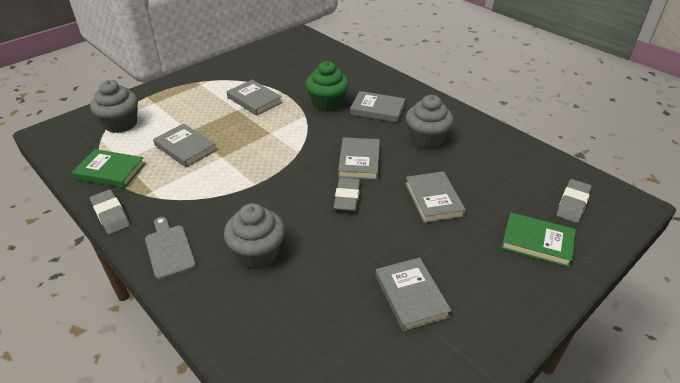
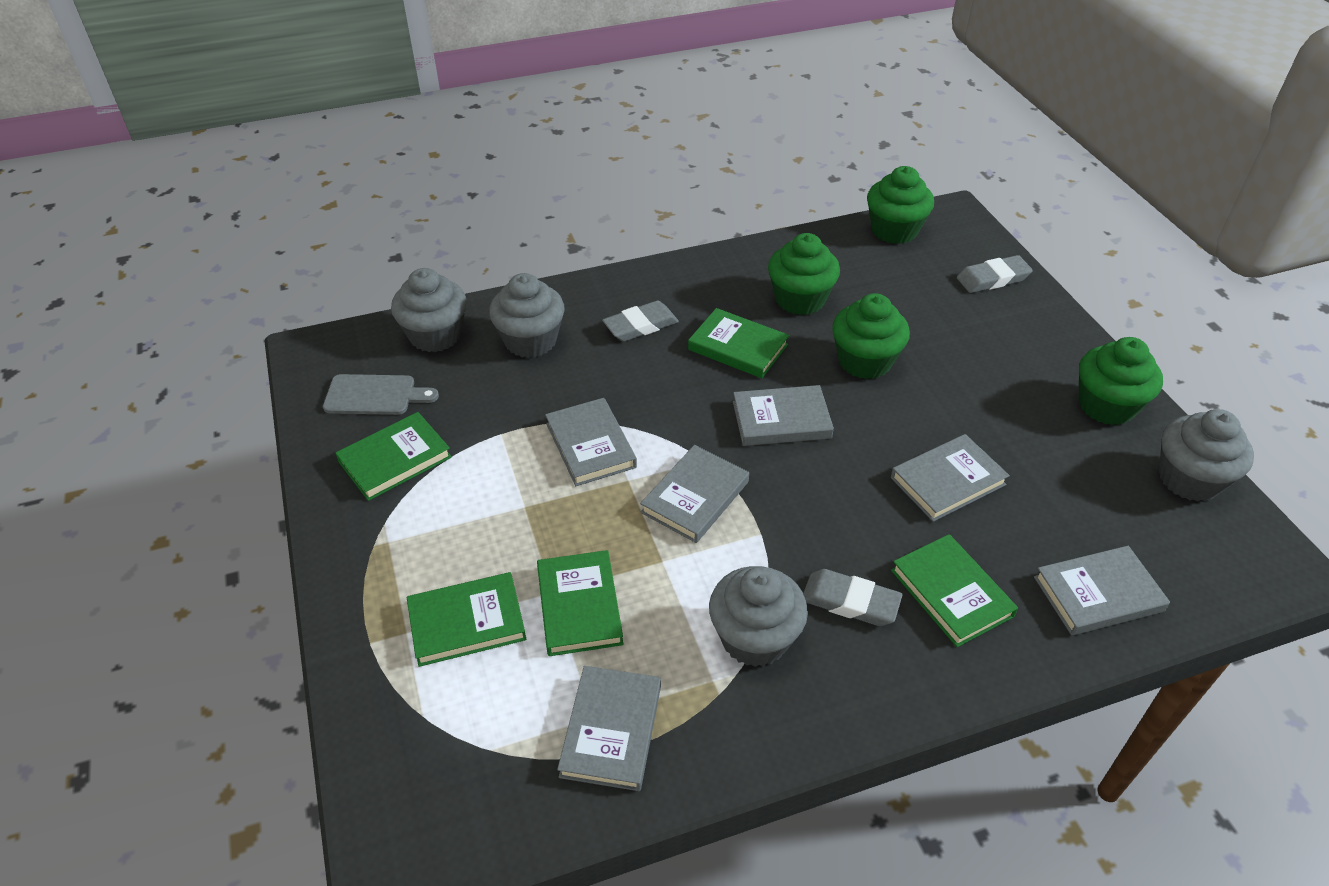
green book: 2 -> 5
green cupcake: 1 -> 4
grey cupcake: 3 -> 4

